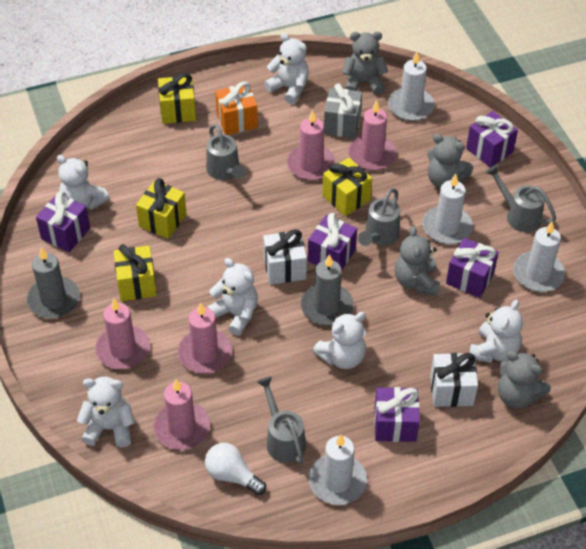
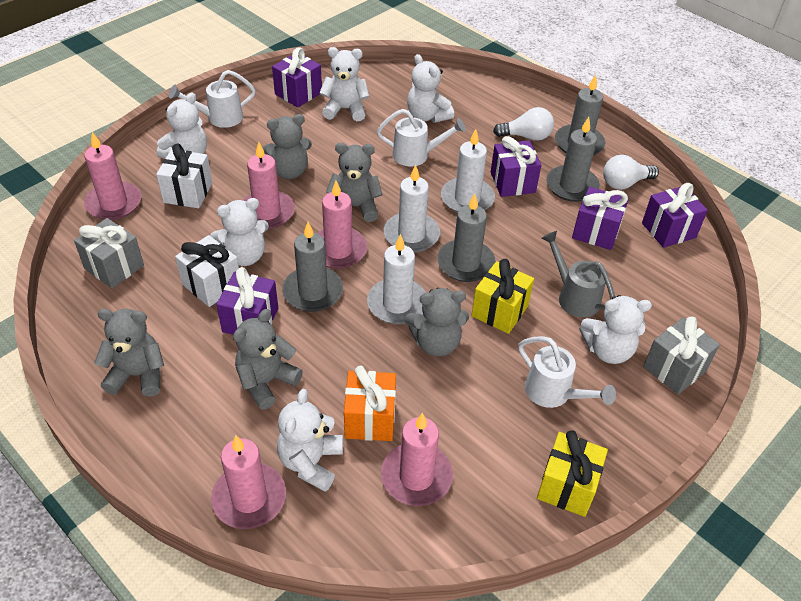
grey candle: 2 -> 4
grey gift: 1 -> 2
grey teddy bear: 4 -> 5
grey watering can: 4 -> 1
white candle: 4 -> 3
white light bulb: 1 -> 2
white watering can: 0 -> 3
yellow gift: 4 -> 2

